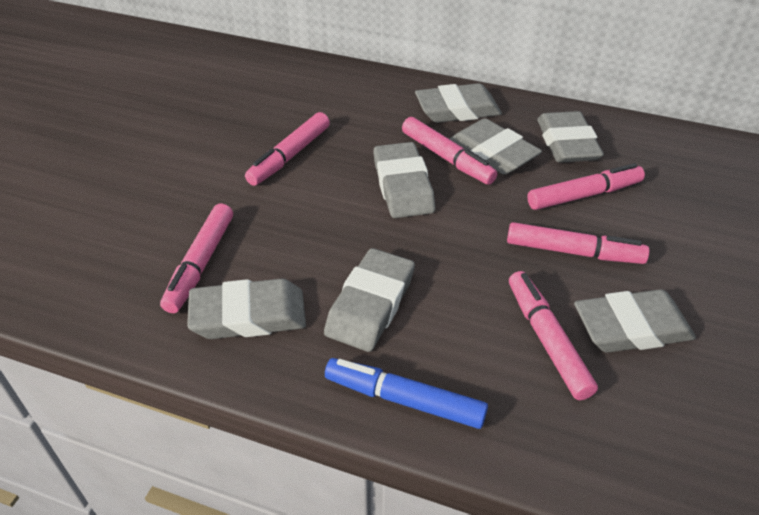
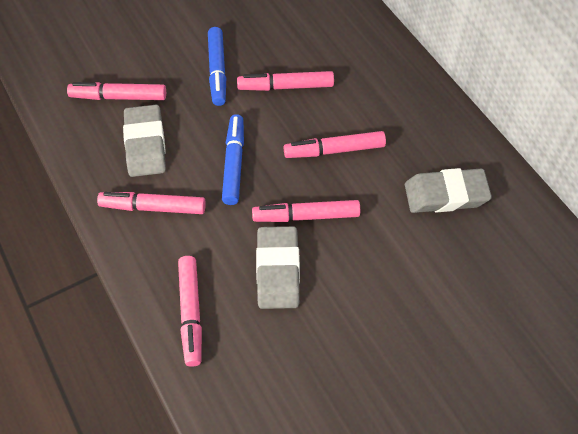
blue marker: 1 -> 2
grey eraser: 7 -> 3

